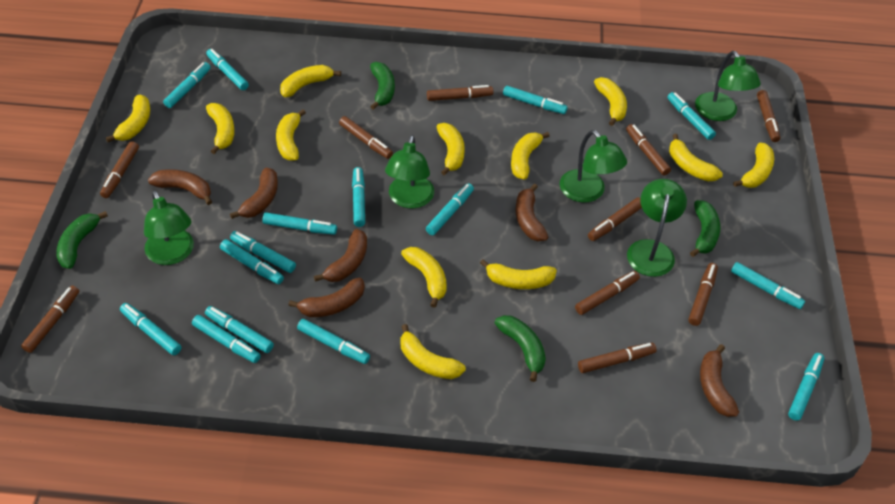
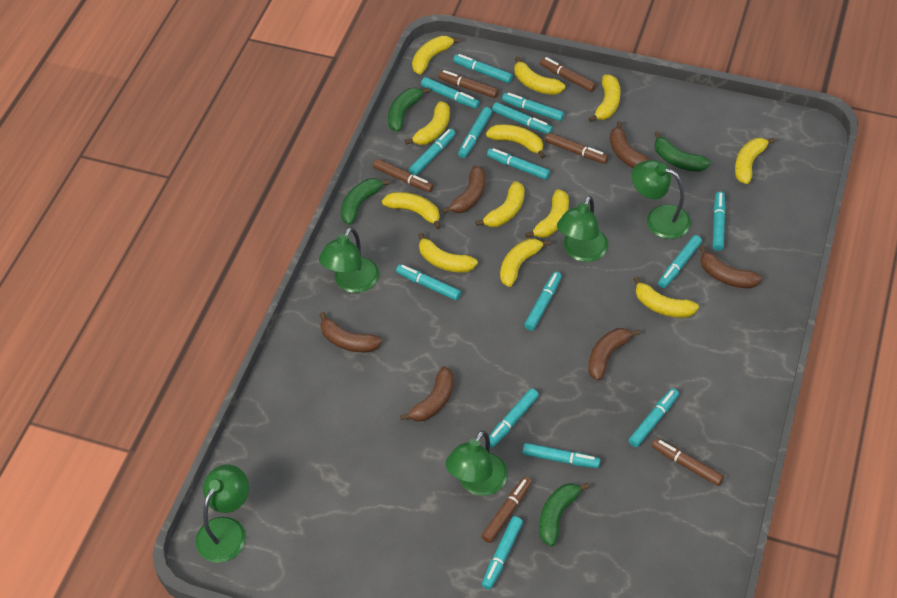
brown marker: 10 -> 6

